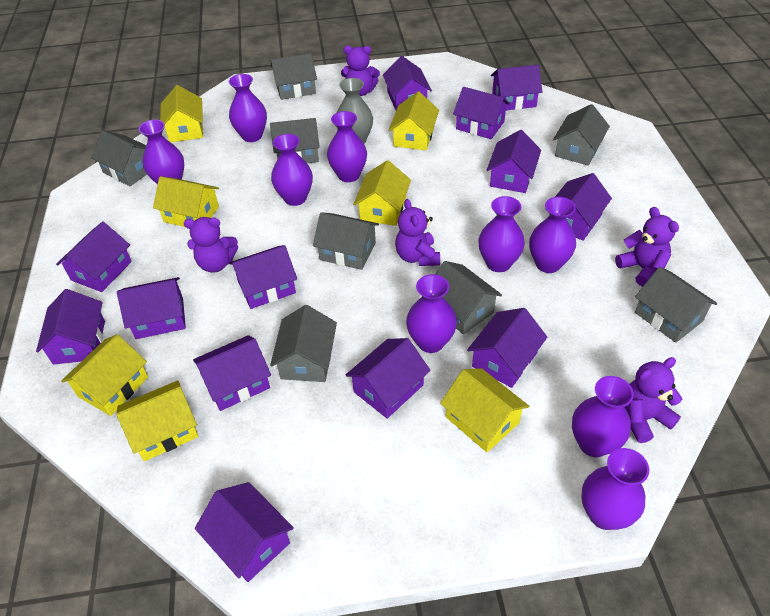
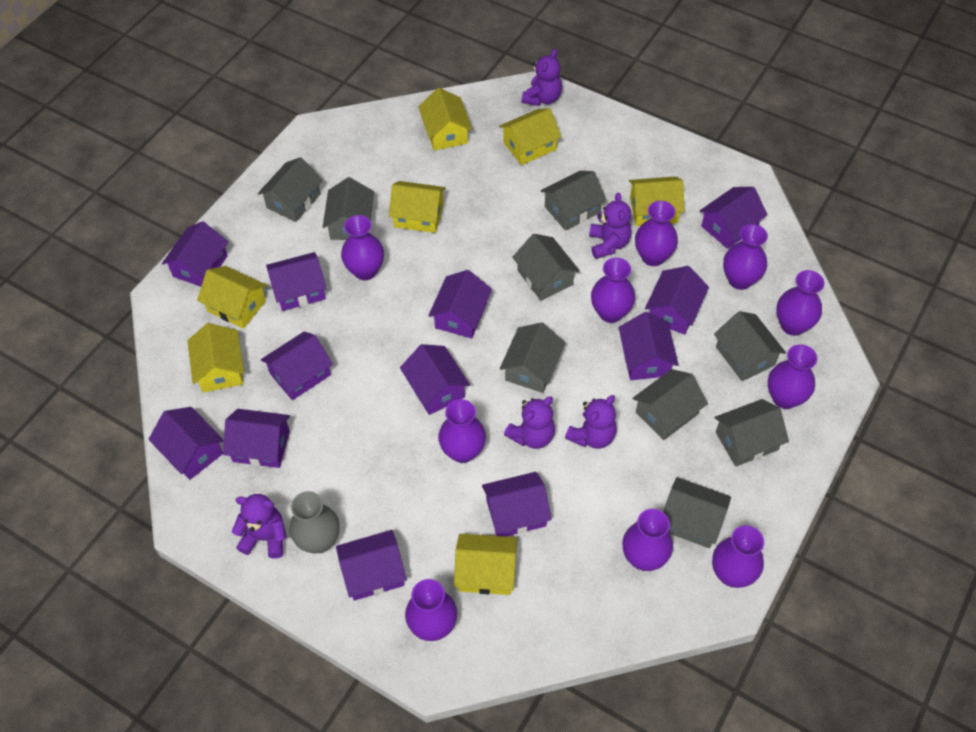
grey house: 8 -> 9
purple house: 13 -> 12
purple vase: 9 -> 10

